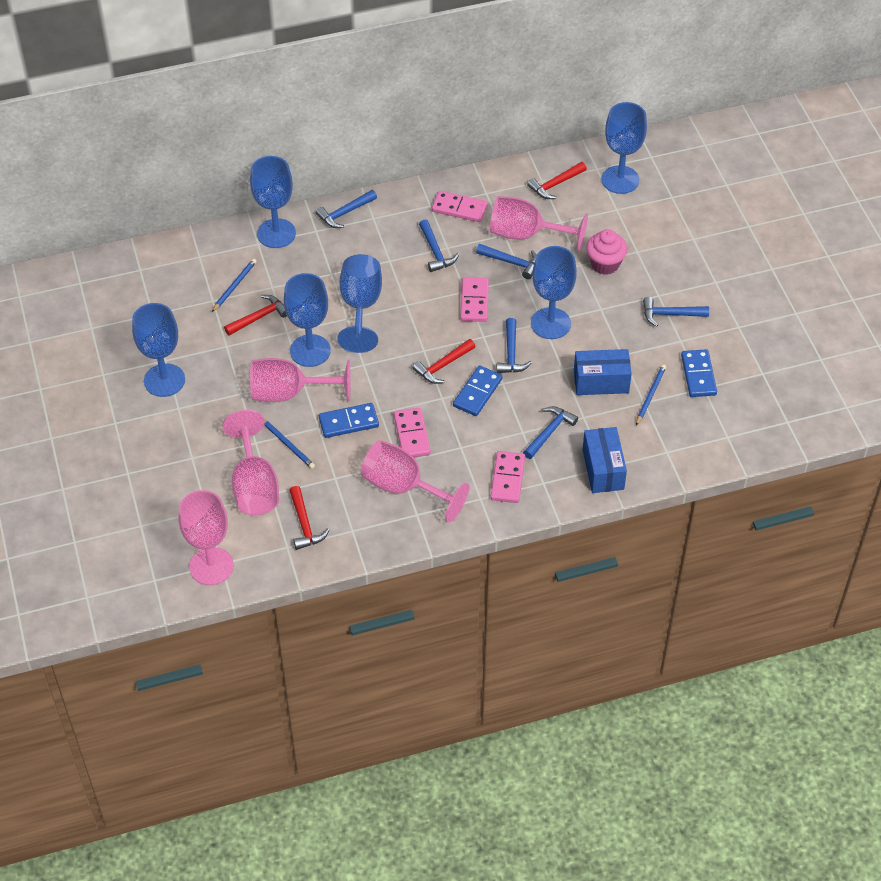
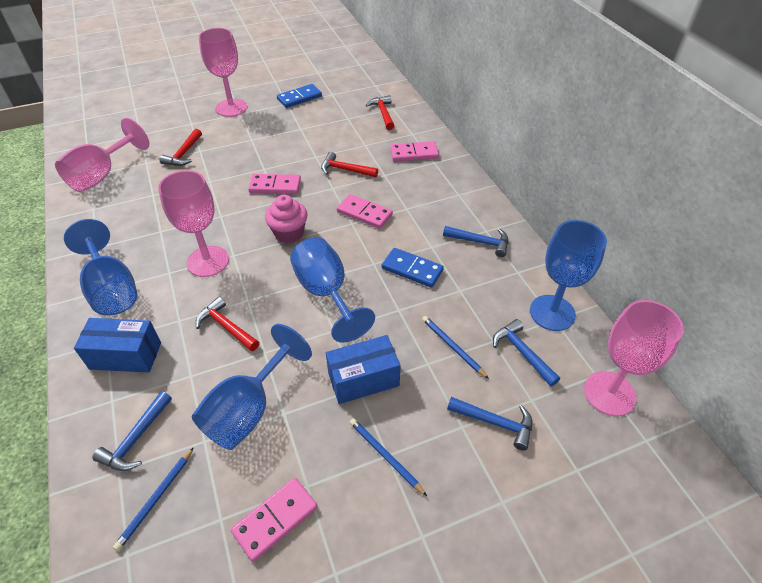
blue domino: 3 -> 2
blue goblet: 6 -> 4
blue hammer: 6 -> 4
pink goblet: 5 -> 4

